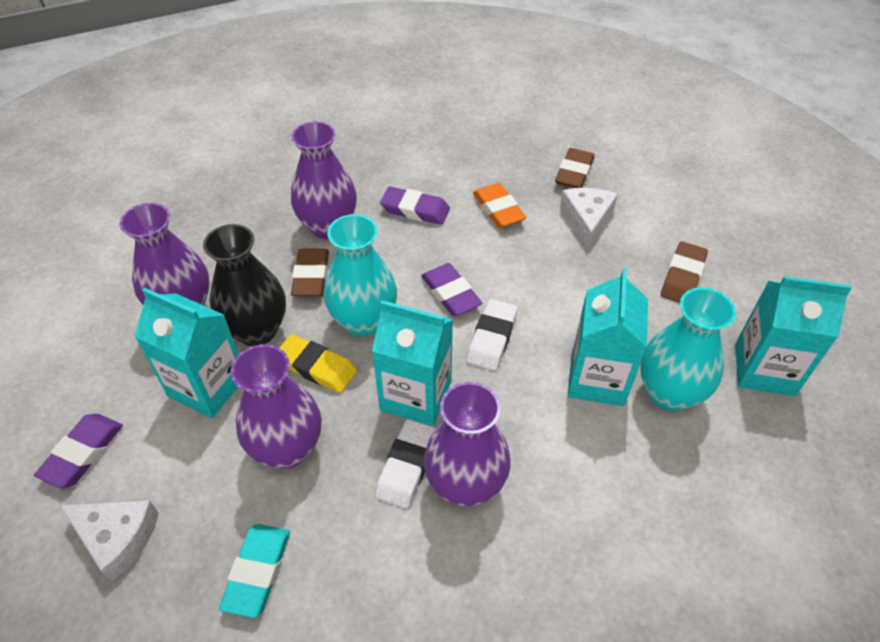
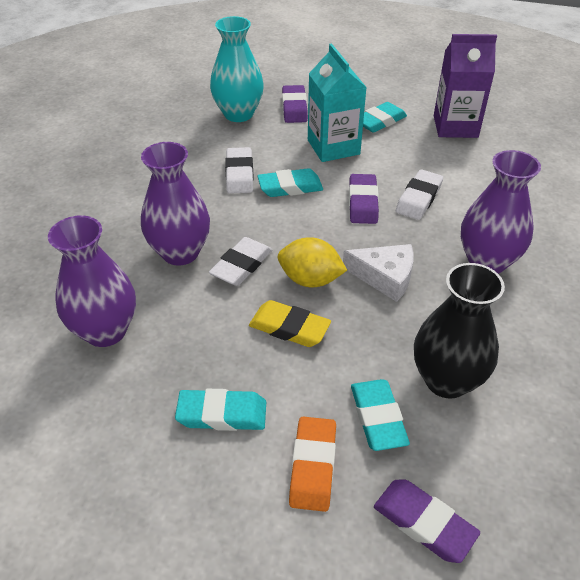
brown eraser: 3 -> 0
purple carton: 0 -> 1
purple vase: 4 -> 3
turquoise carton: 4 -> 1
turquoise eraser: 1 -> 4
turquoise vase: 2 -> 1
white cheese: 2 -> 1
white eraser: 2 -> 3
yellow lemon: 0 -> 1

